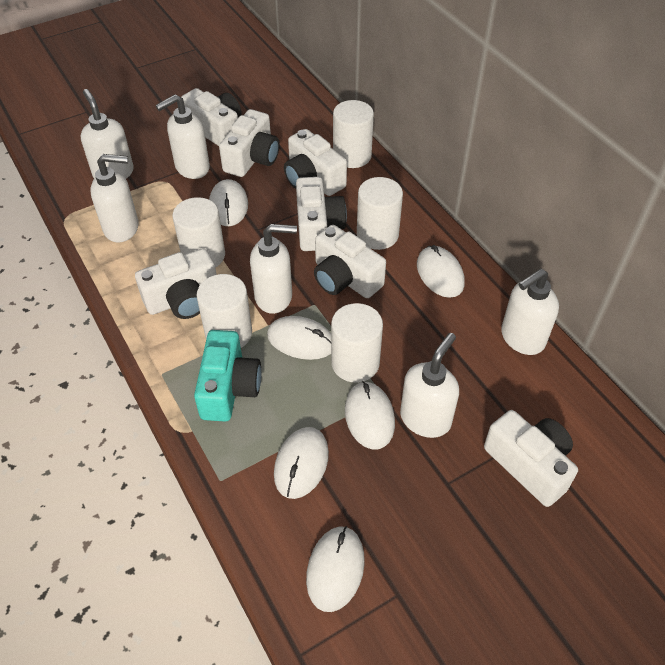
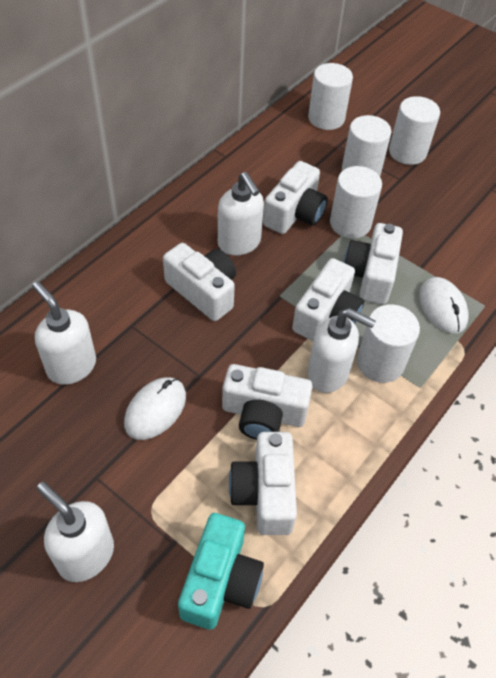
white camera: 7 -> 6
white mouse: 6 -> 2
white soap dispenser: 6 -> 4

